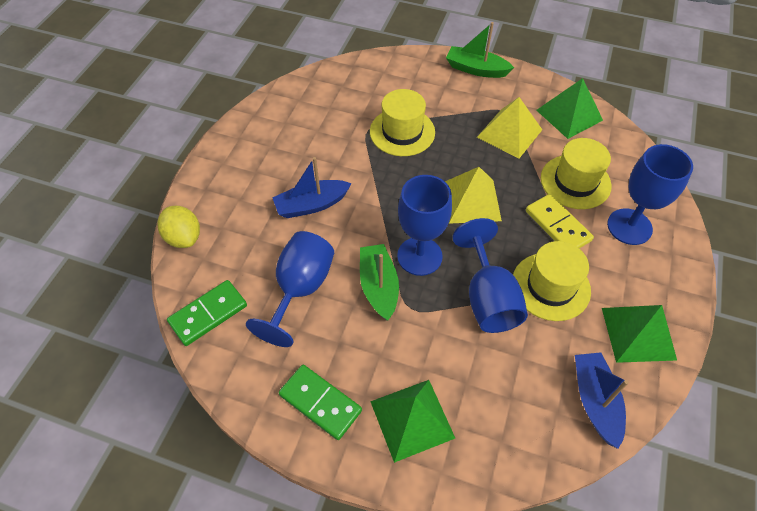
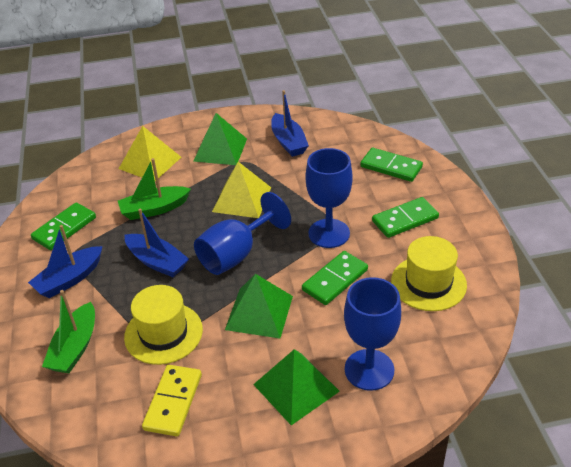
blue boat: 2 -> 3
blue goblet: 4 -> 3
green domino: 2 -> 4
yellow hat: 3 -> 2
yellow lemon: 1 -> 0

